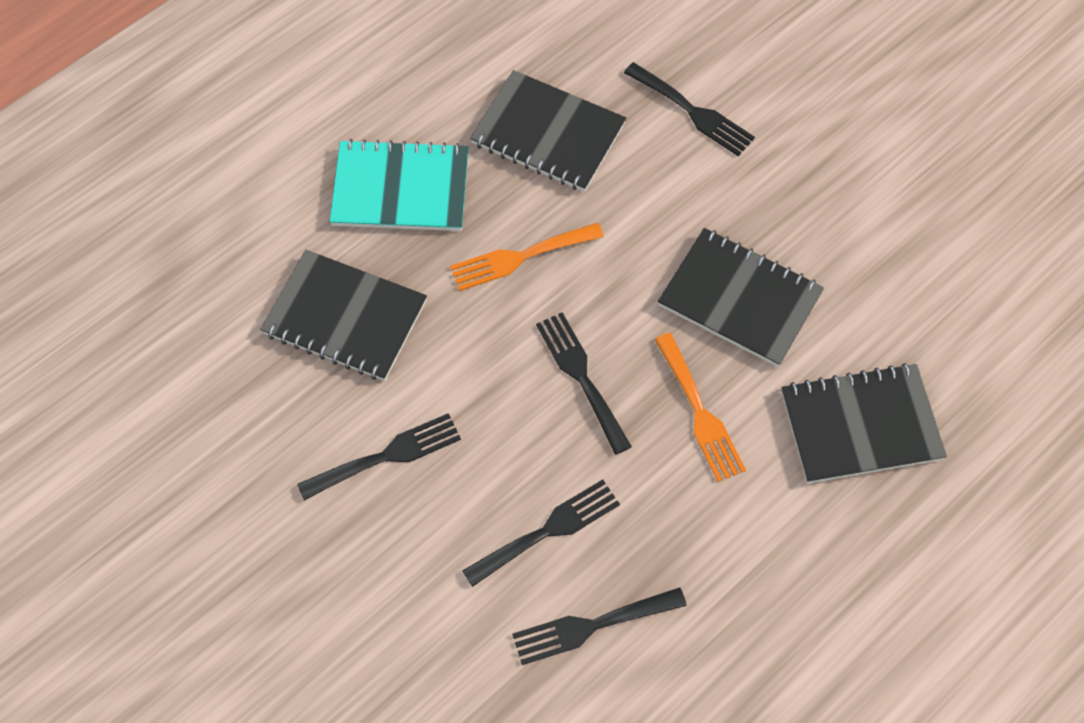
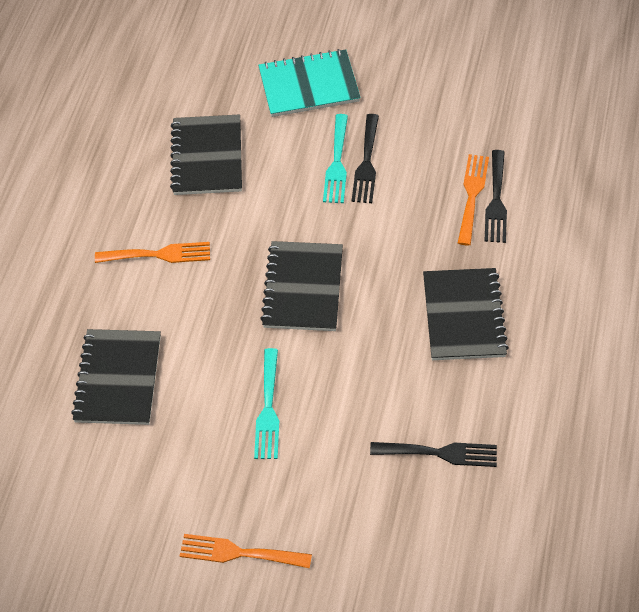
black fork: 5 -> 3
orange fork: 2 -> 3
turquoise fork: 0 -> 2

